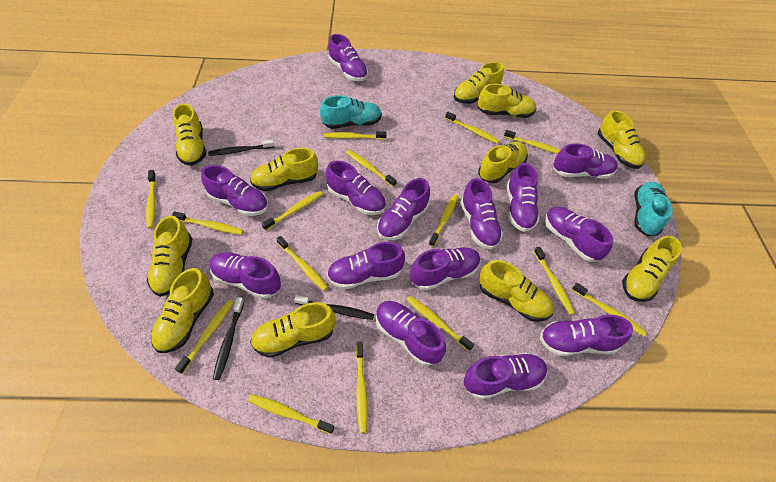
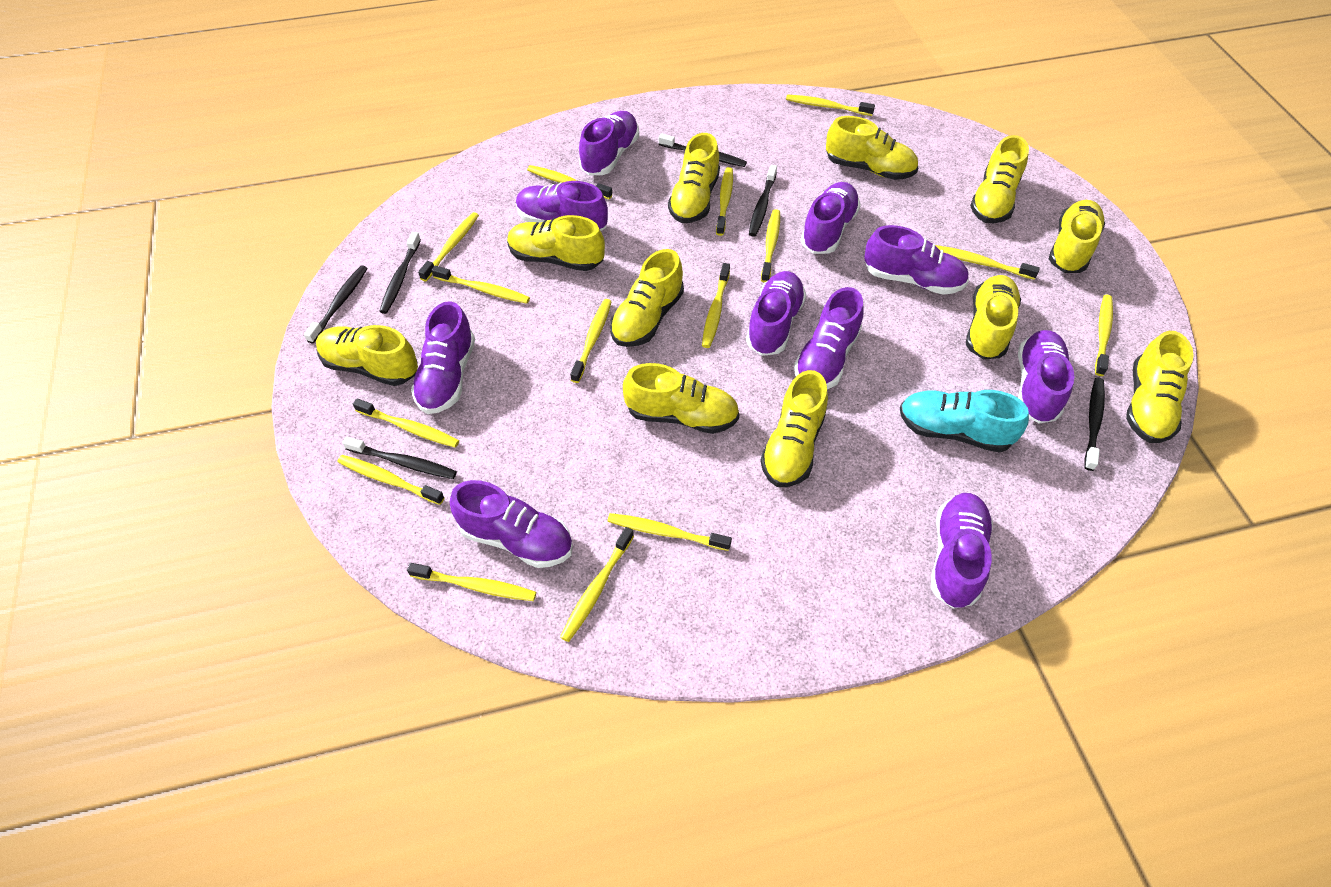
black toothbrush: 3 -> 6
purple shoe: 14 -> 10
turquoise shoe: 2 -> 1

